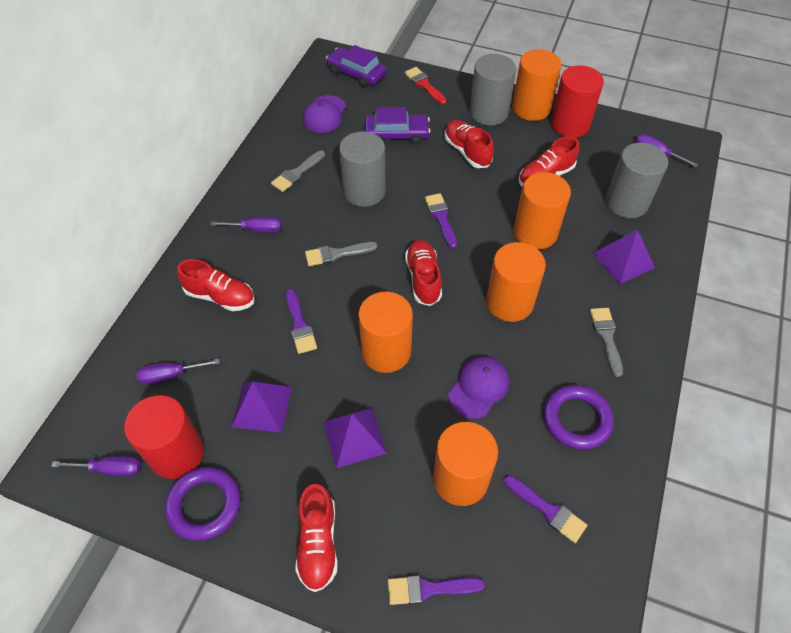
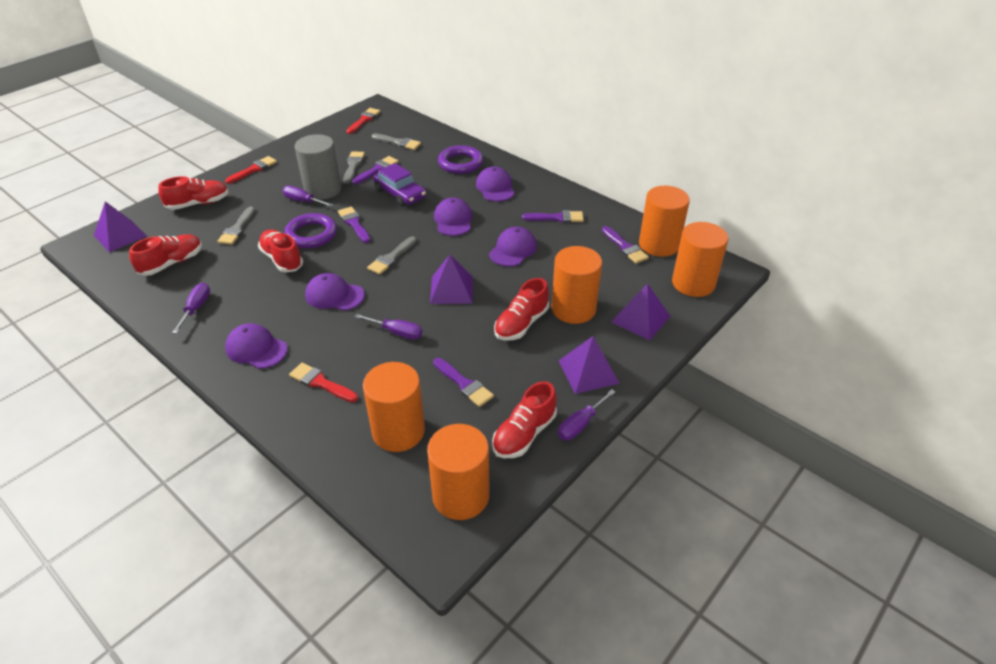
grey brush: 3 -> 4
grey cylinder: 3 -> 1
purple brush: 4 -> 5
purple cap: 2 -> 5
purple car: 2 -> 1
purple pyramid: 3 -> 4
red brush: 1 -> 3
red cylinder: 2 -> 0

